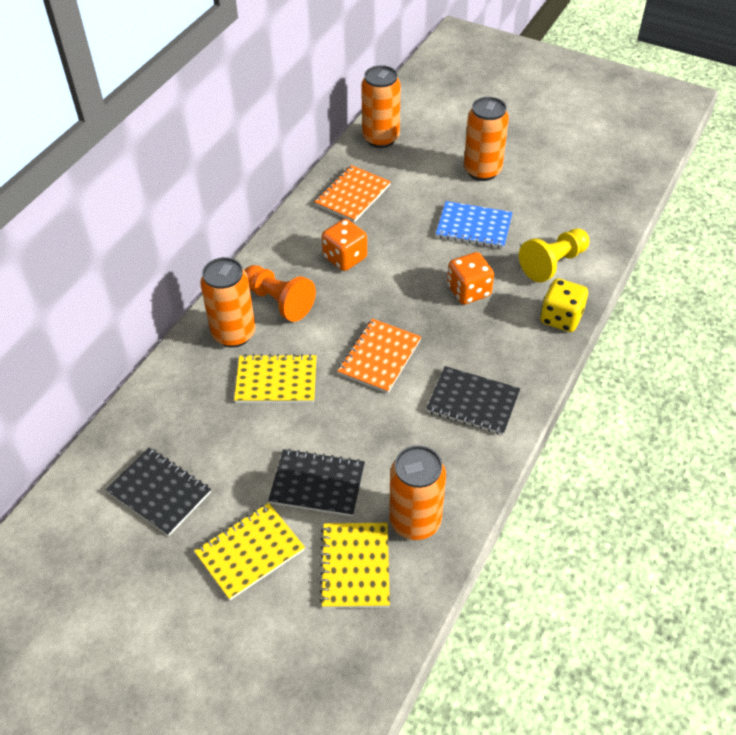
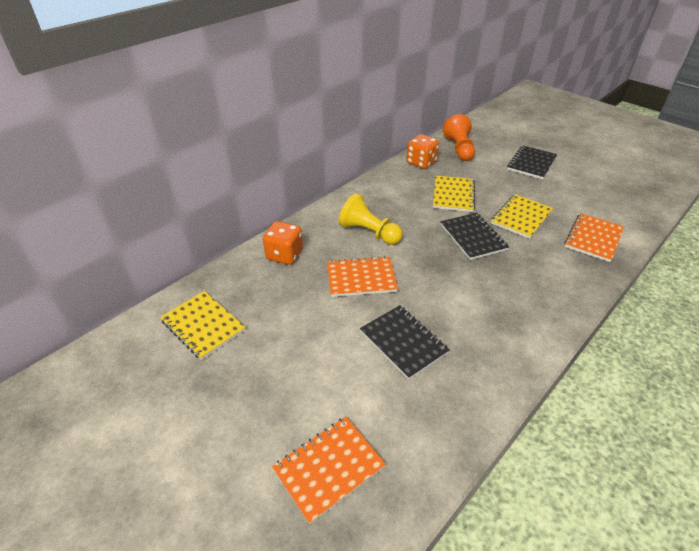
blue notebook: 1 -> 0
orange can: 4 -> 0
orange notebook: 2 -> 3
yellow dice: 1 -> 0

